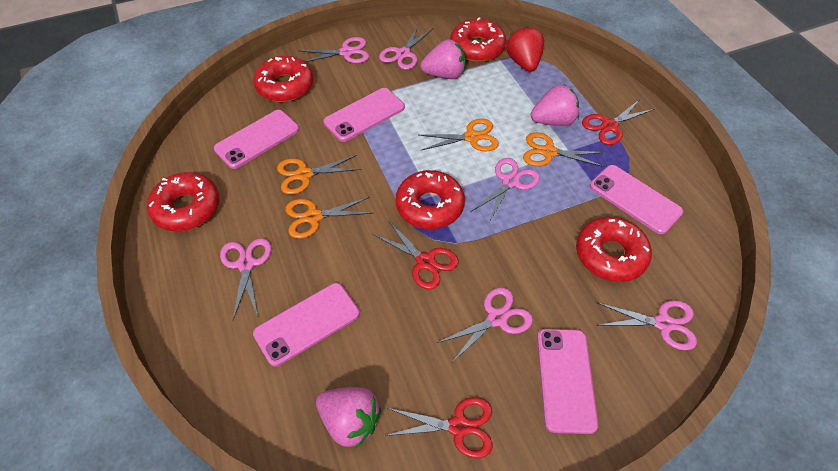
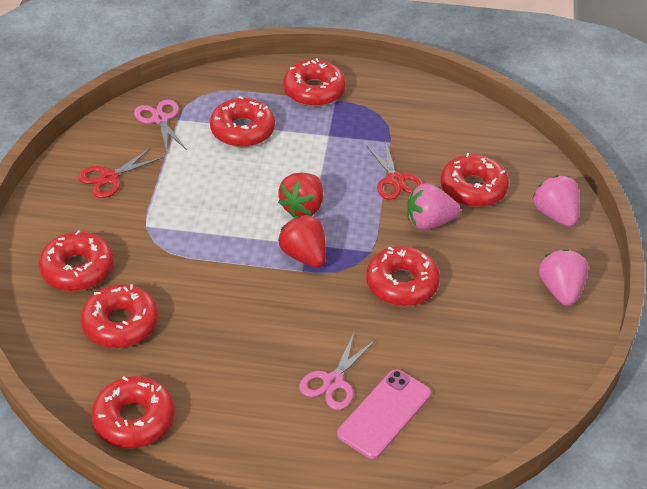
orange scissors: 4 -> 0
pink phone: 5 -> 1
pink scissors: 6 -> 2
red donut: 5 -> 7
red scissors: 3 -> 2
red strawberry: 1 -> 2

